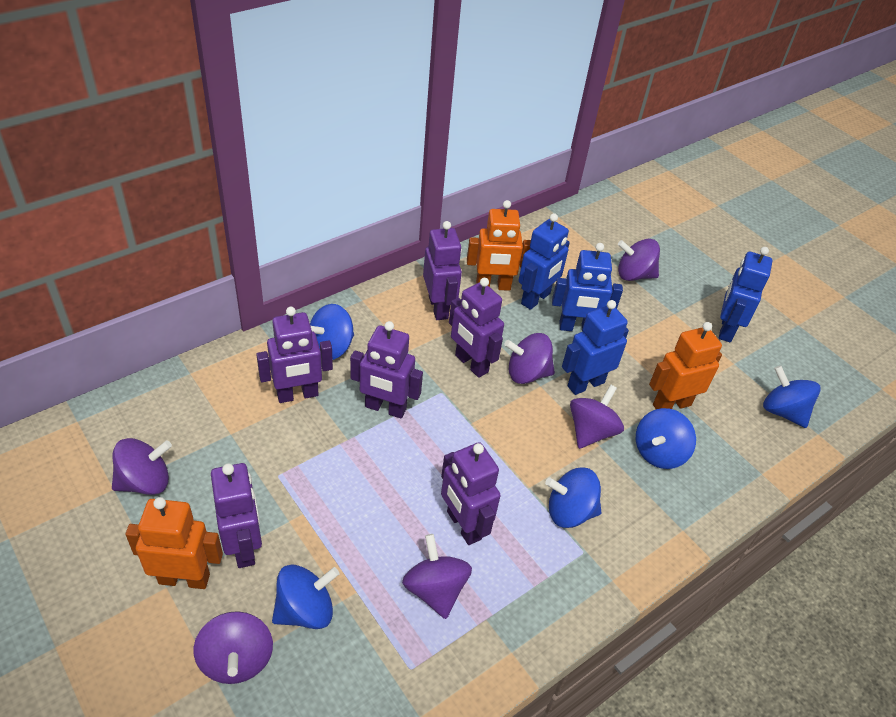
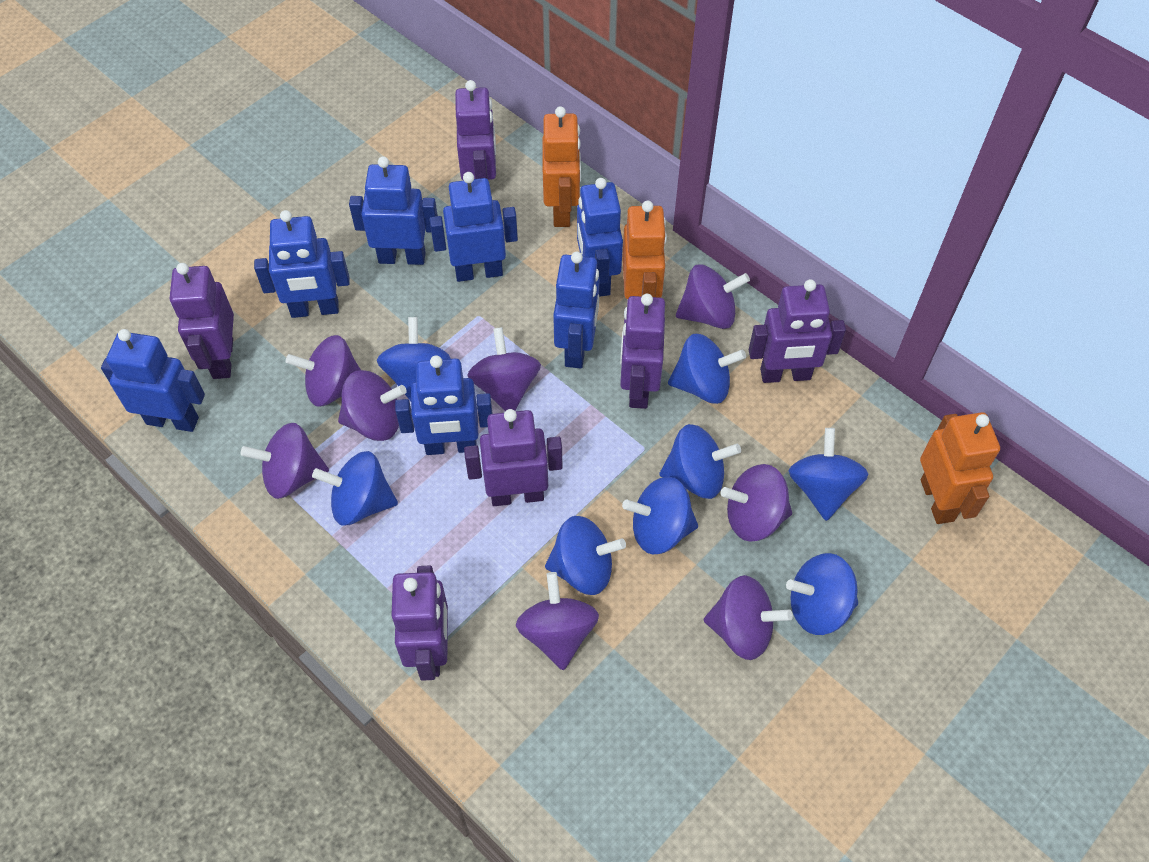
blue robot: 4 -> 7
blue spinning top: 5 -> 8
purple spinning top: 6 -> 8

